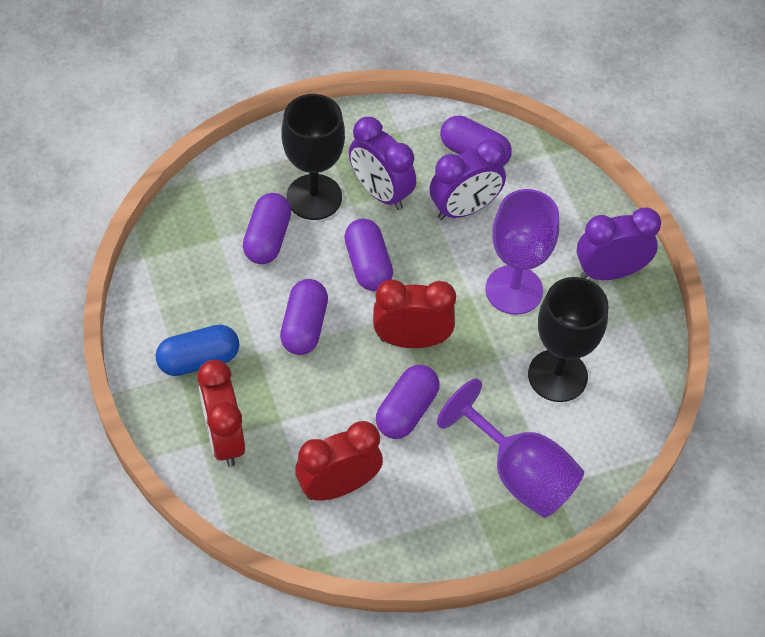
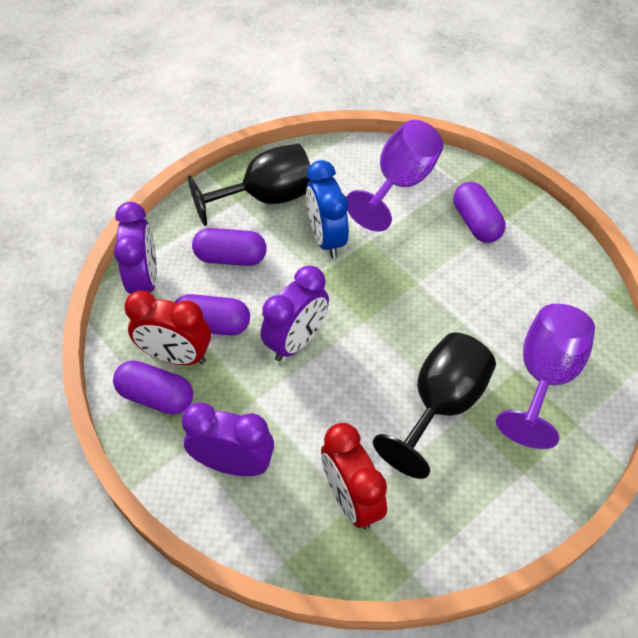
blue capsule: 1 -> 0
blue clock: 0 -> 1
purple capsule: 5 -> 4
red clock: 3 -> 2

